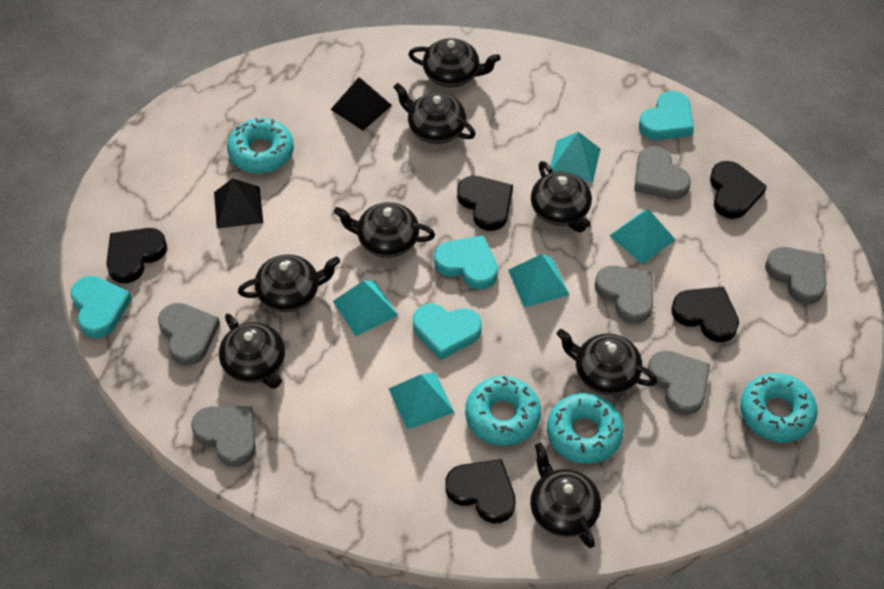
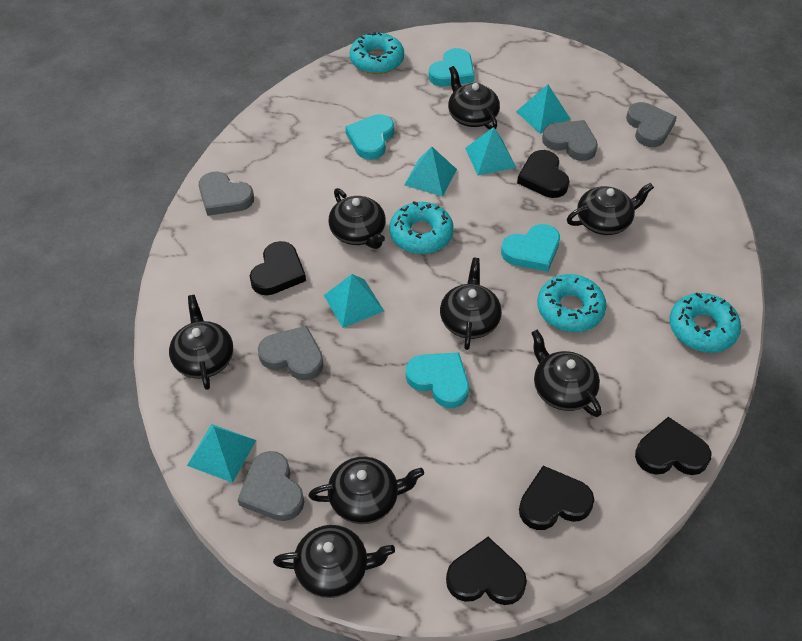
black pyramid: 2 -> 0
grey heart: 6 -> 5

